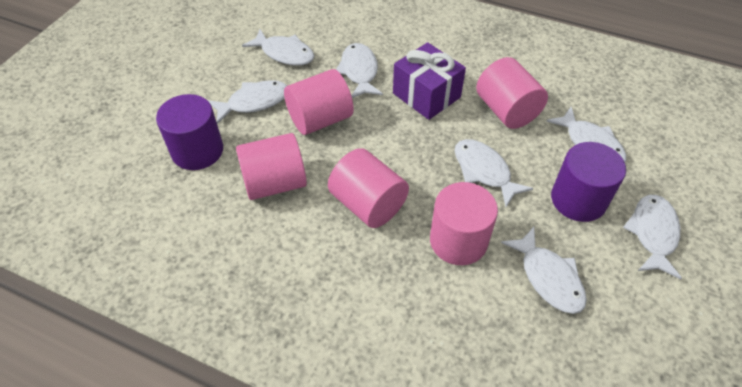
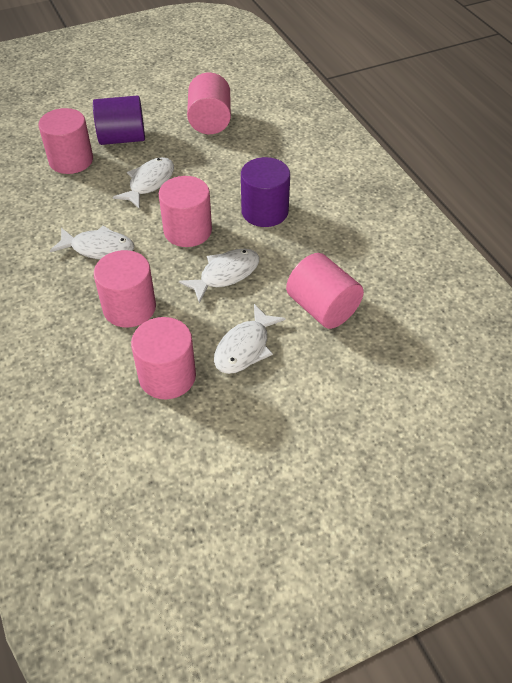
pink cylinder: 5 -> 6
purple gift: 1 -> 0
white fish: 7 -> 4

